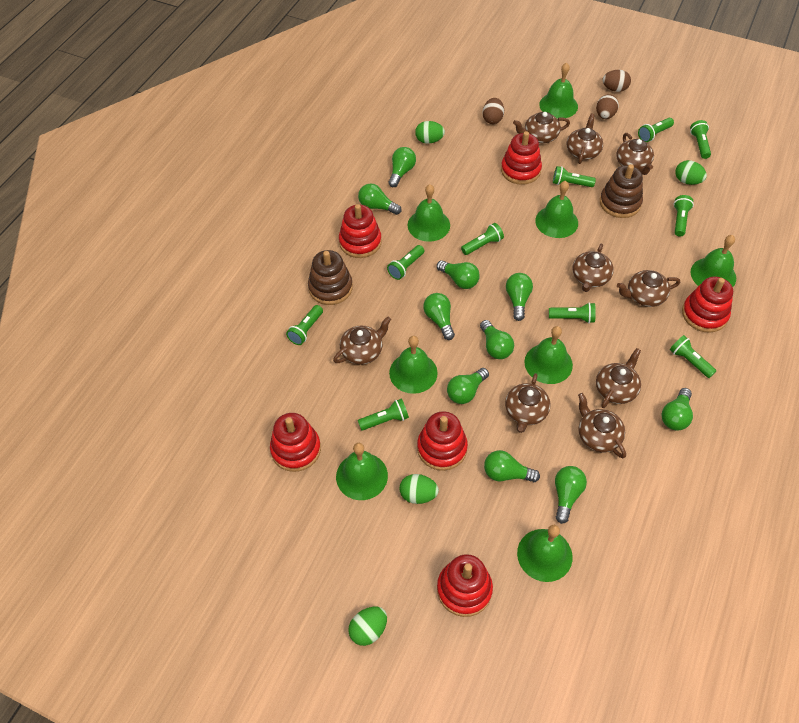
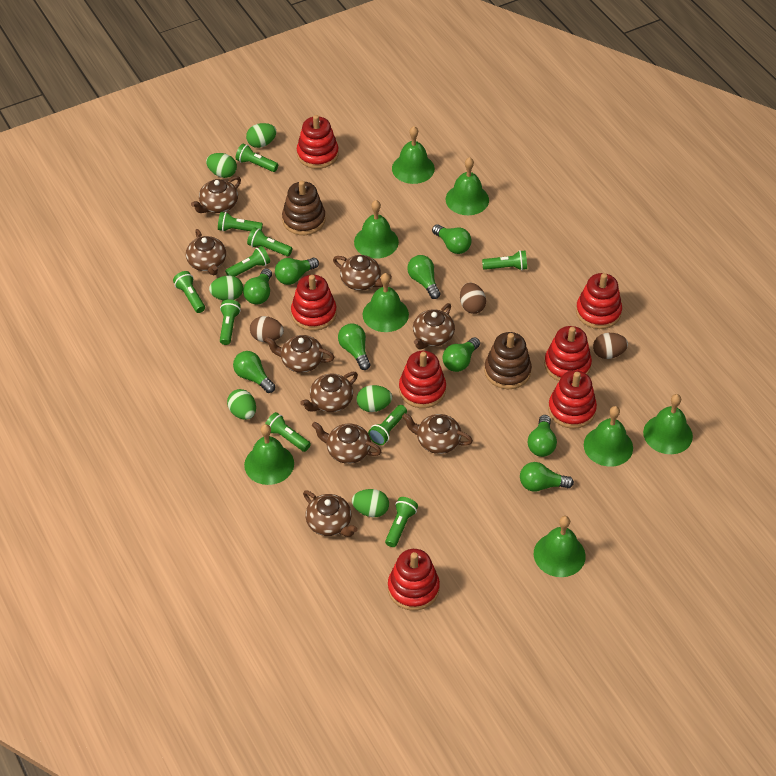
green egg: 4 -> 6
green light bulb: 10 -> 9
red stacking toy: 6 -> 7

